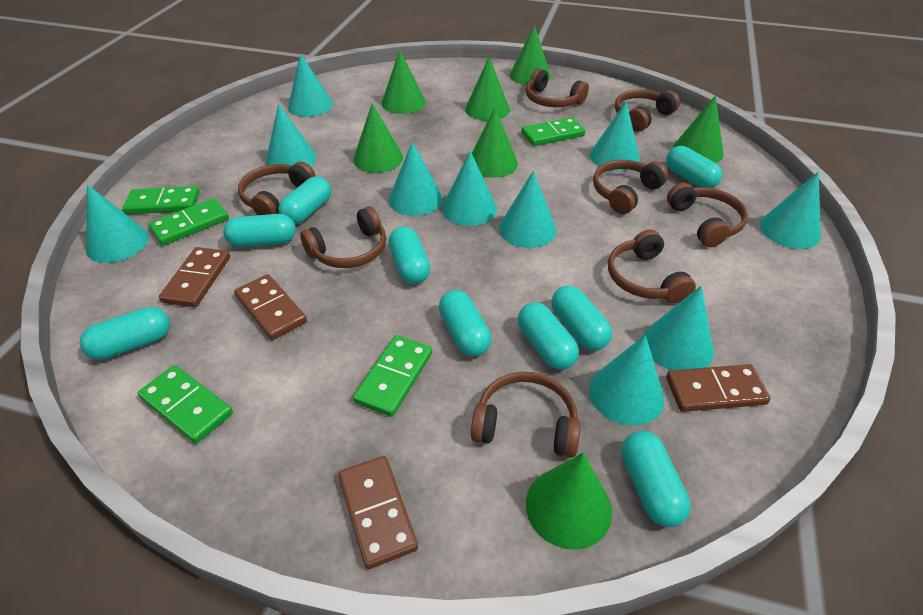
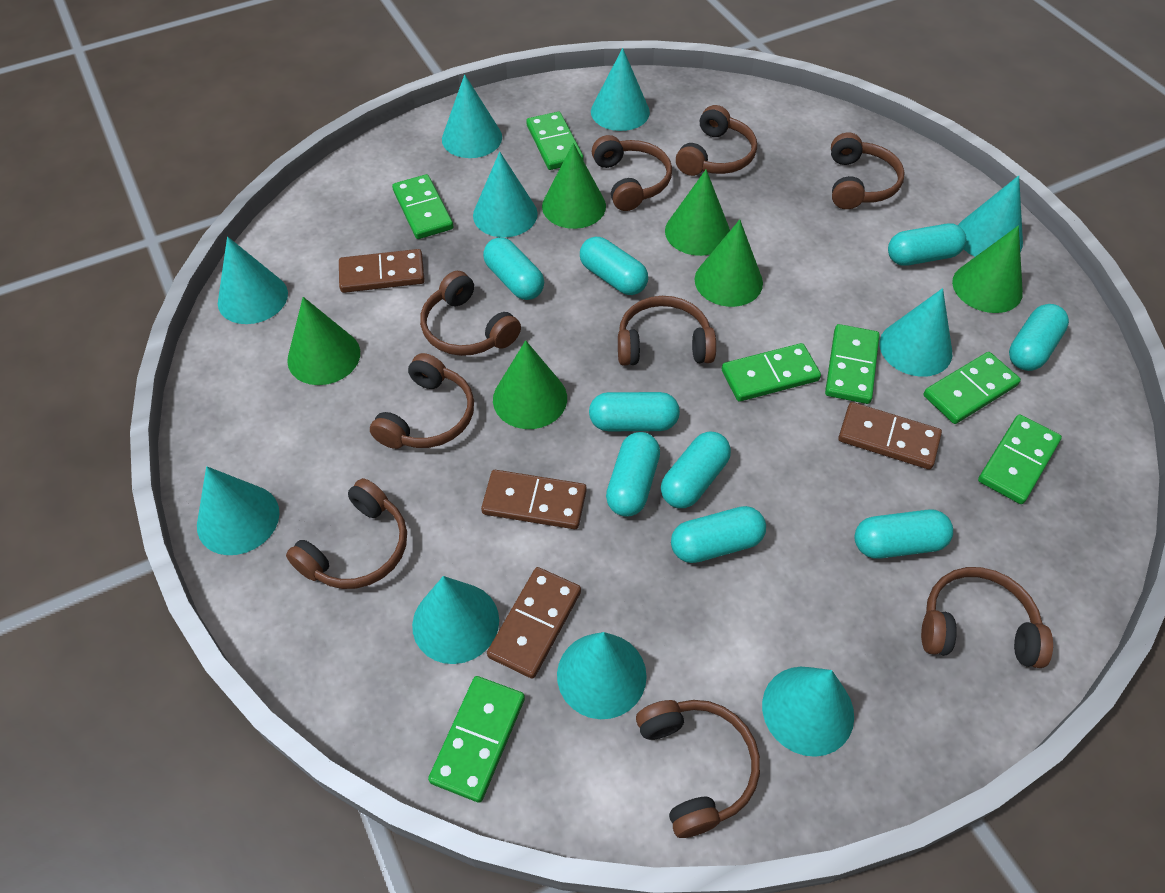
brown headphones: 8 -> 9
green cone: 7 -> 6
green domino: 5 -> 7

